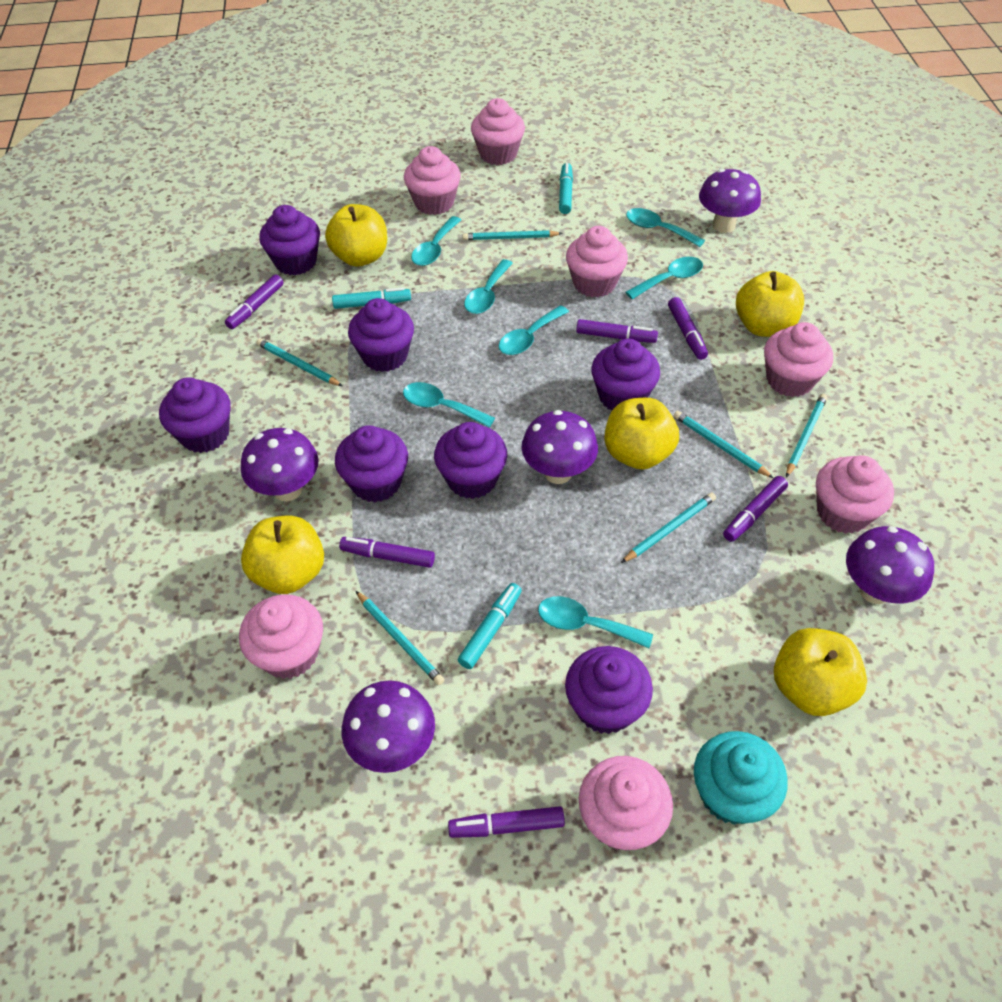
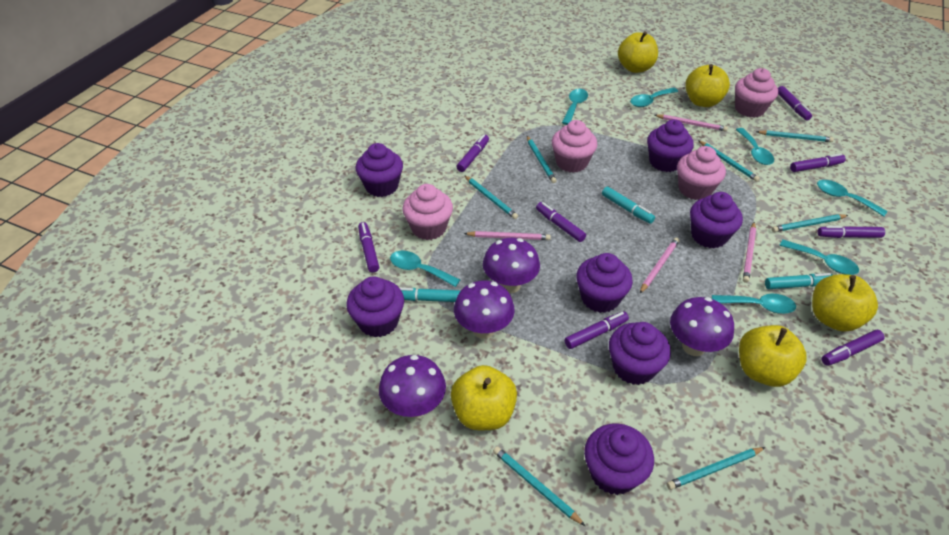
pink cupcake: 7 -> 4
pink pencil: 0 -> 4
purple marker: 6 -> 8
purple mushroom: 5 -> 4
turquoise cupcake: 1 -> 0
turquoise pencil: 6 -> 7

